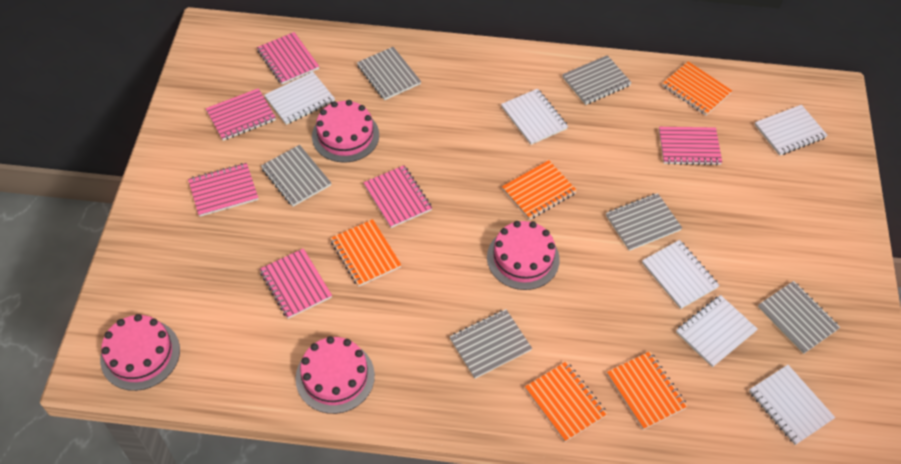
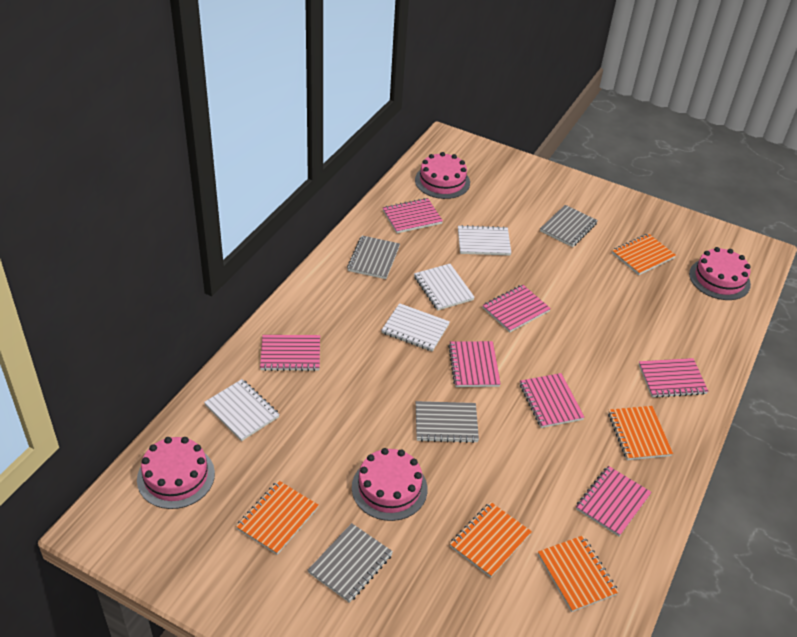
grey notebook: 6 -> 4
pink notebook: 6 -> 7
white notebook: 6 -> 4

